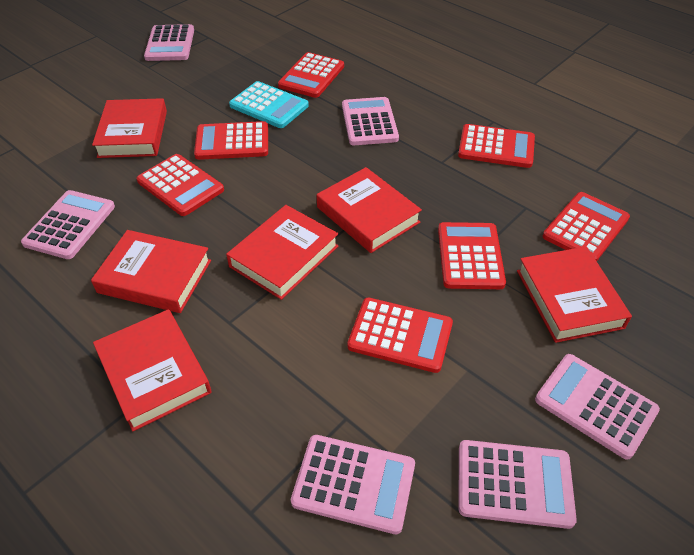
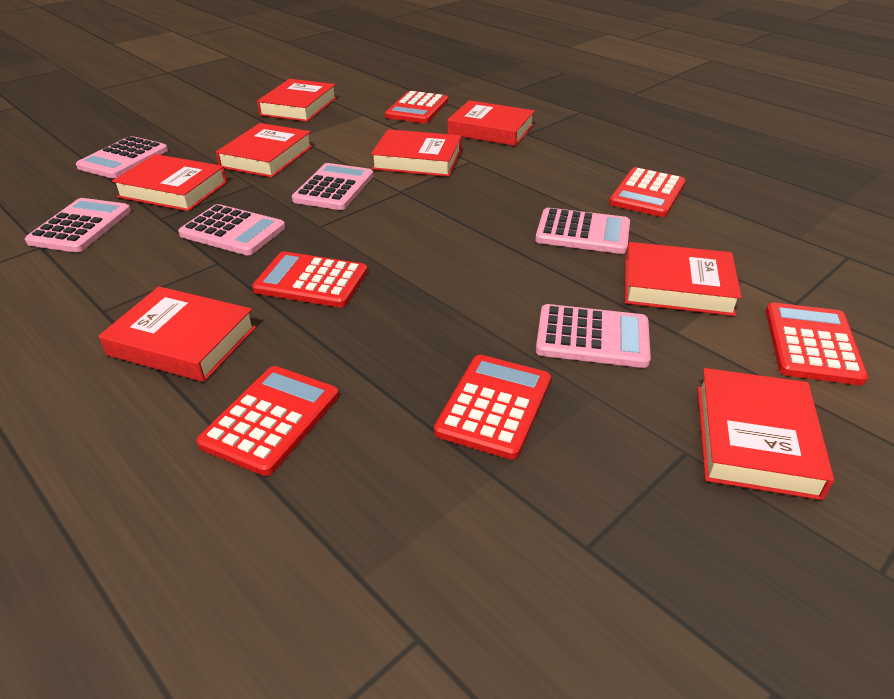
red book: 6 -> 8
red calculator: 7 -> 6
turquoise calculator: 1 -> 0

